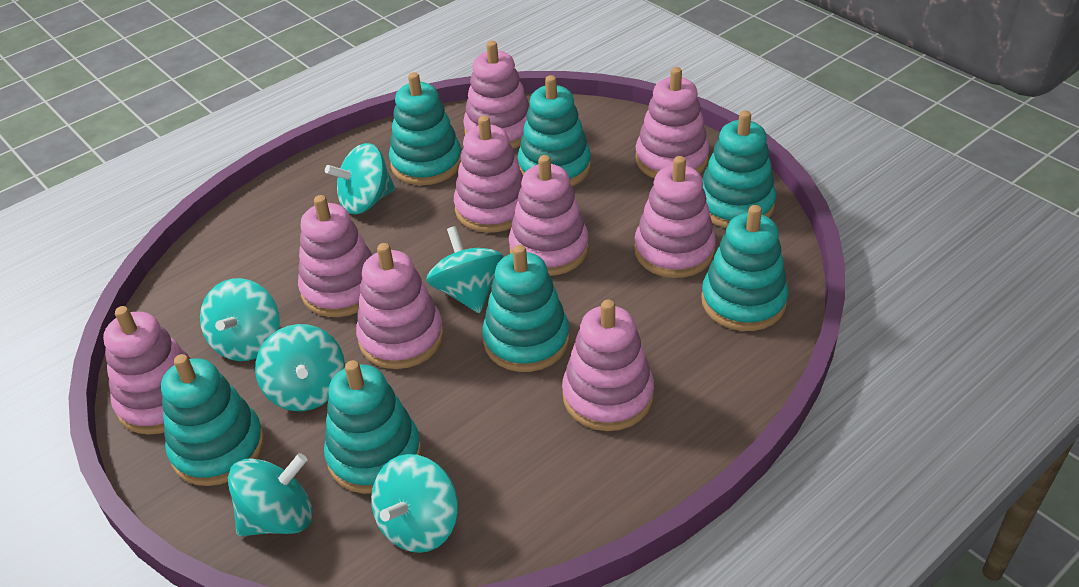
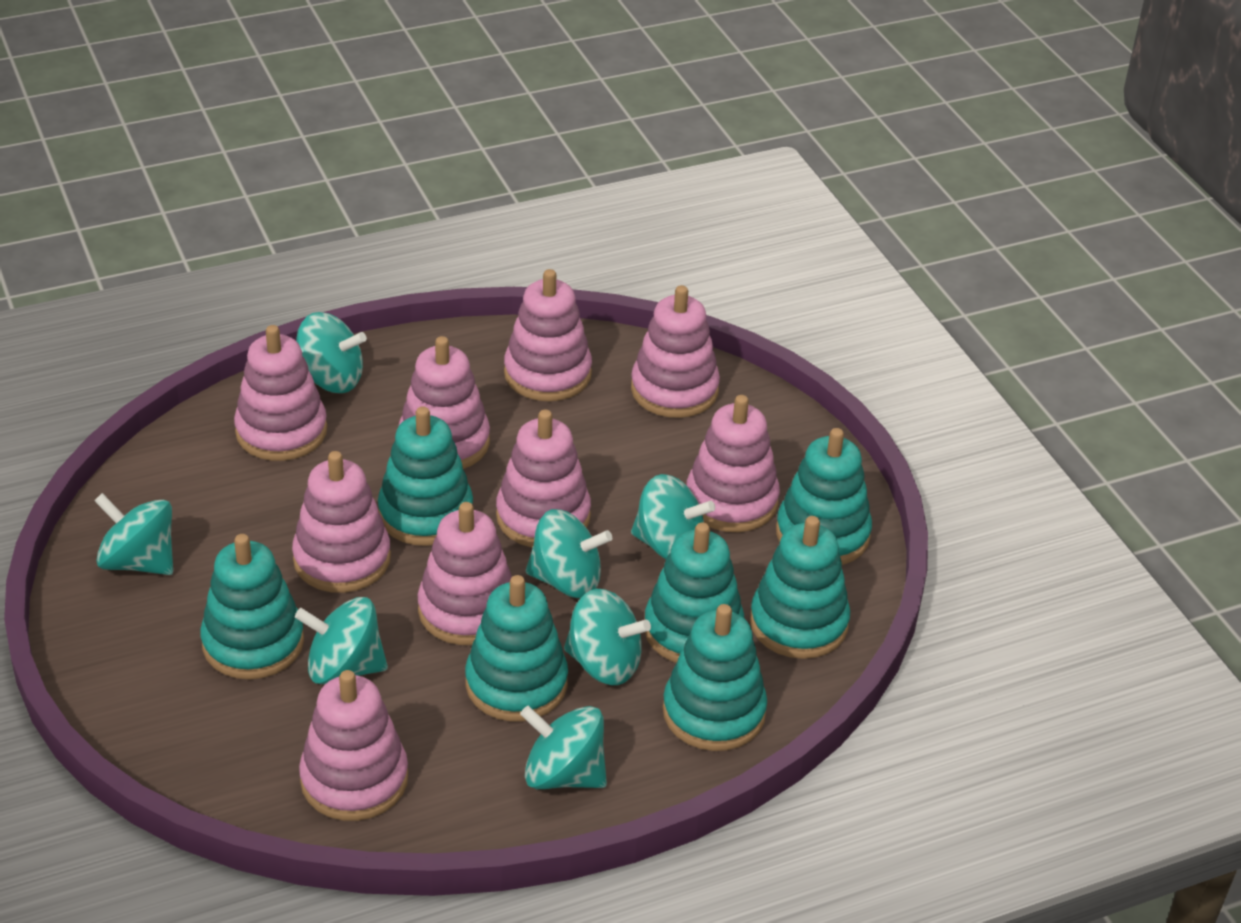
turquoise spinning top: 6 -> 7

